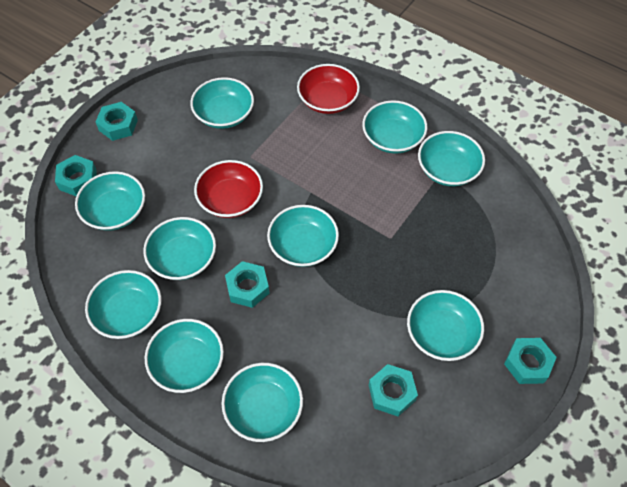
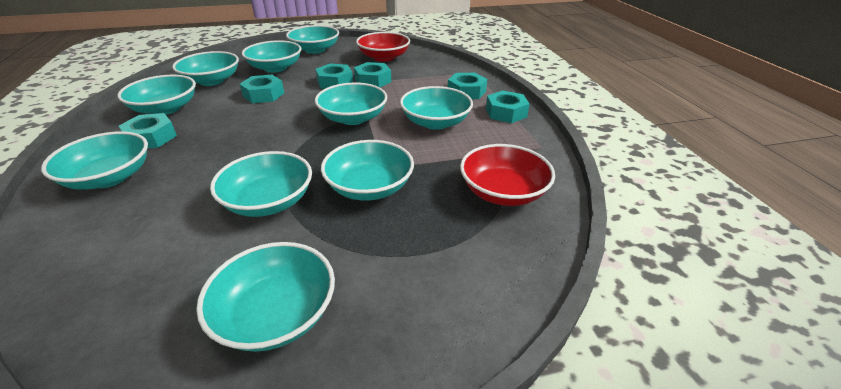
turquoise nut: 5 -> 6

